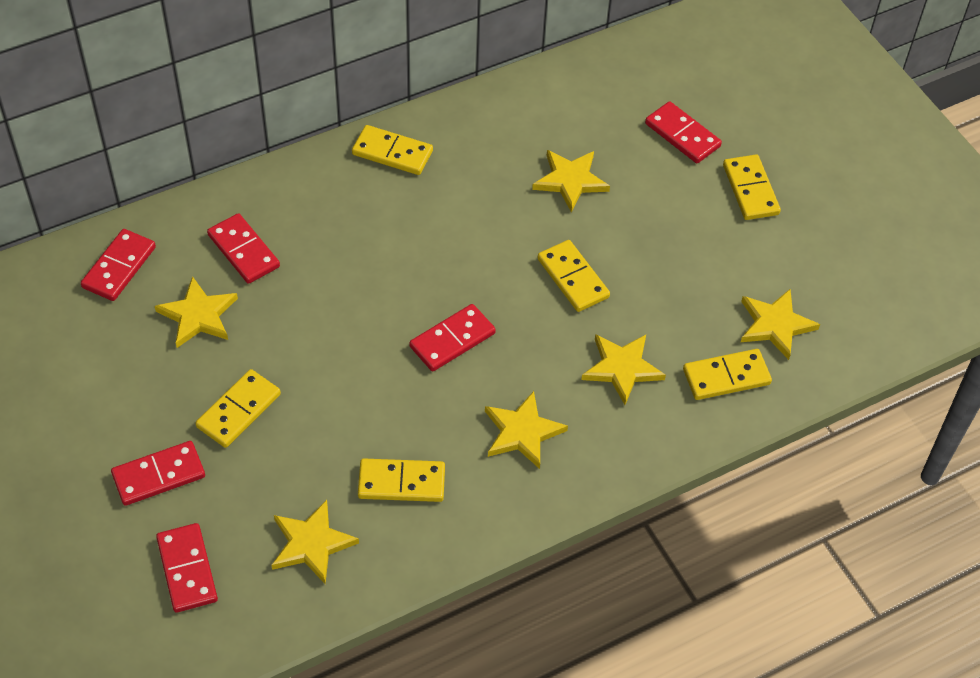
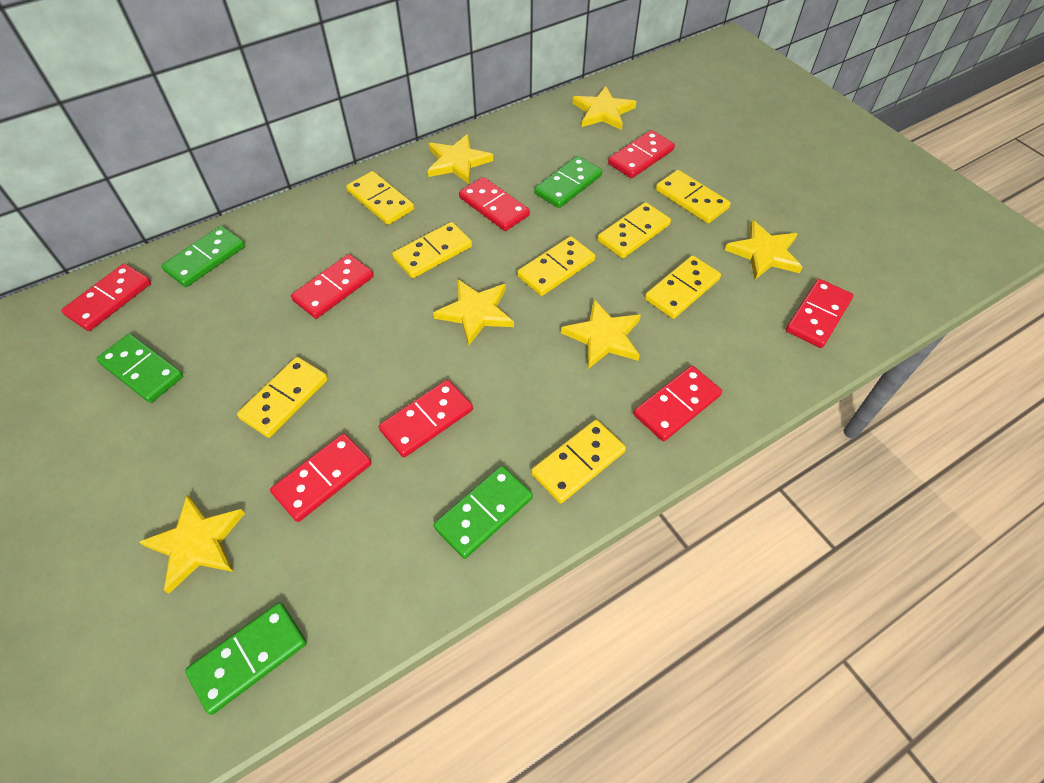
green domino: 0 -> 5
red domino: 6 -> 8
yellow domino: 6 -> 8

